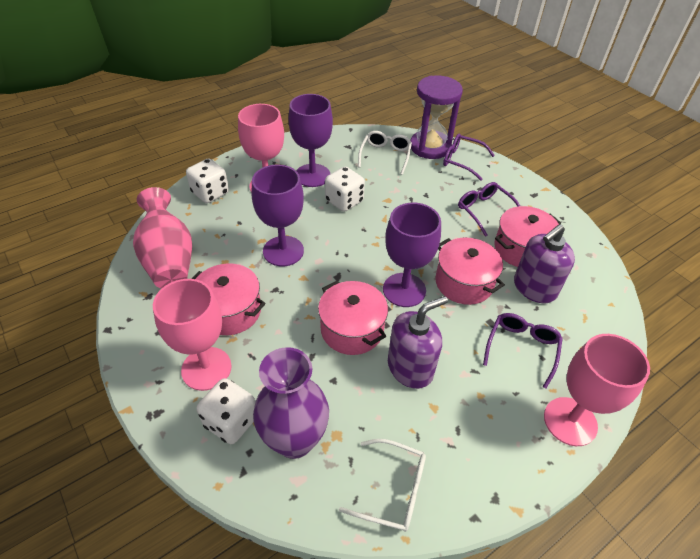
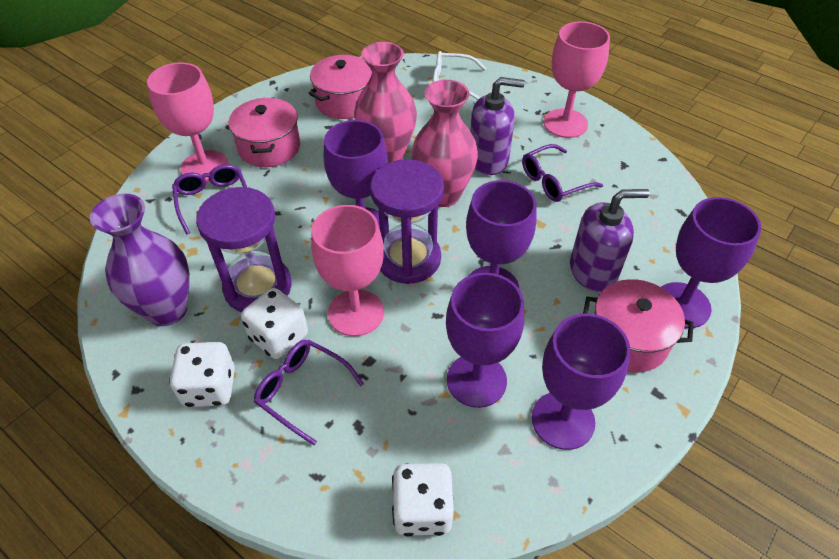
pink pot: 4 -> 3
pink vase: 1 -> 2
purple goblet: 3 -> 5
purple hourglass: 1 -> 2
white glasses: 2 -> 1

